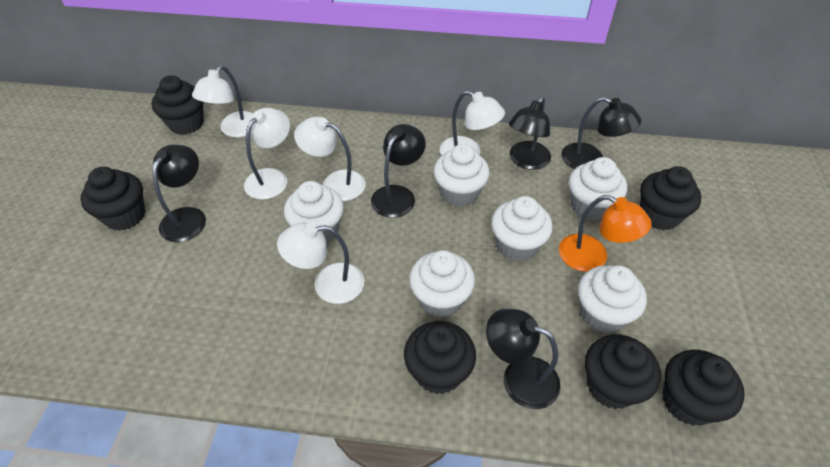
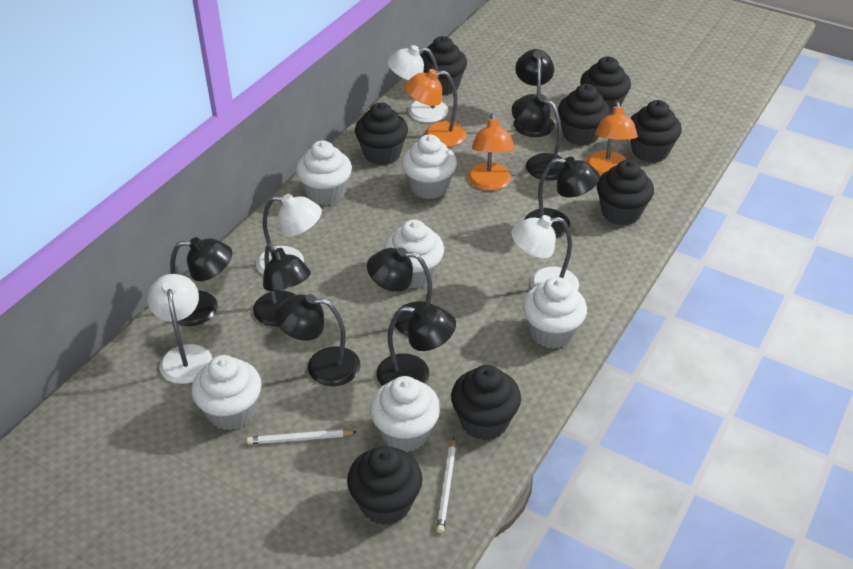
black cupcake: 6 -> 8
black lamp: 5 -> 8
orange lamp: 1 -> 3
white lamp: 5 -> 4
white pencil: 0 -> 2

